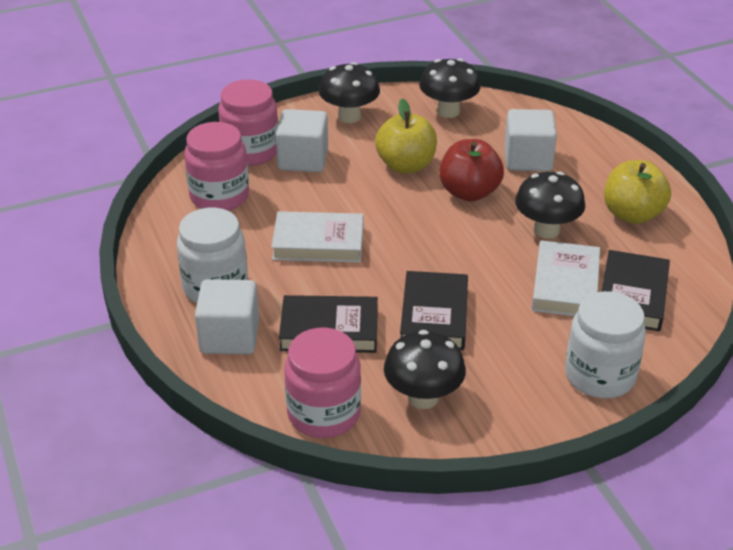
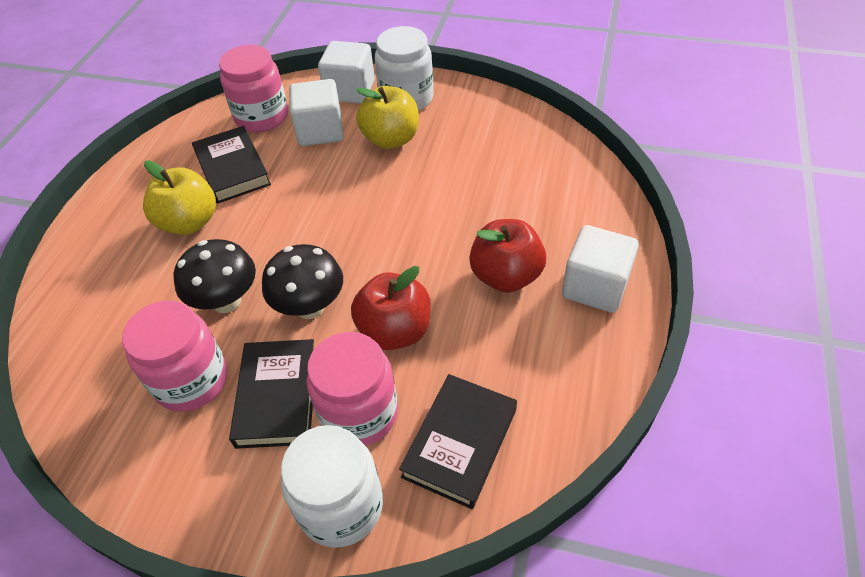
black mushroom: 4 -> 2
red apple: 1 -> 2
white book: 2 -> 0

